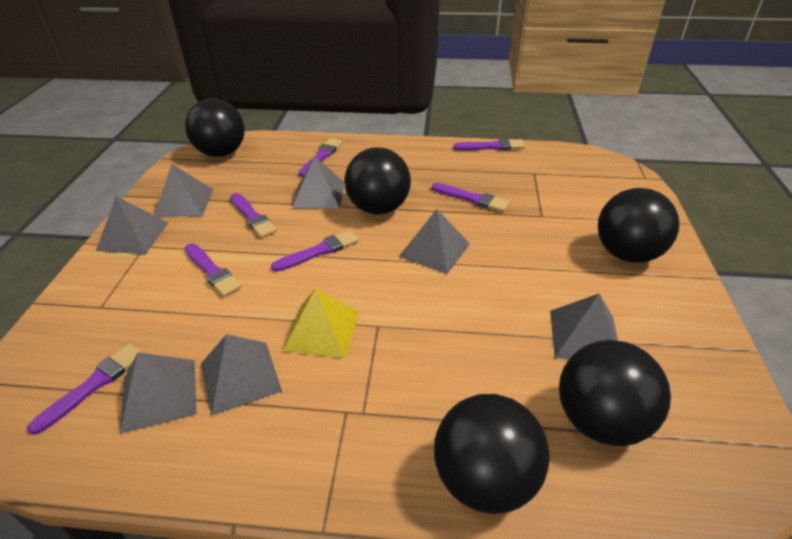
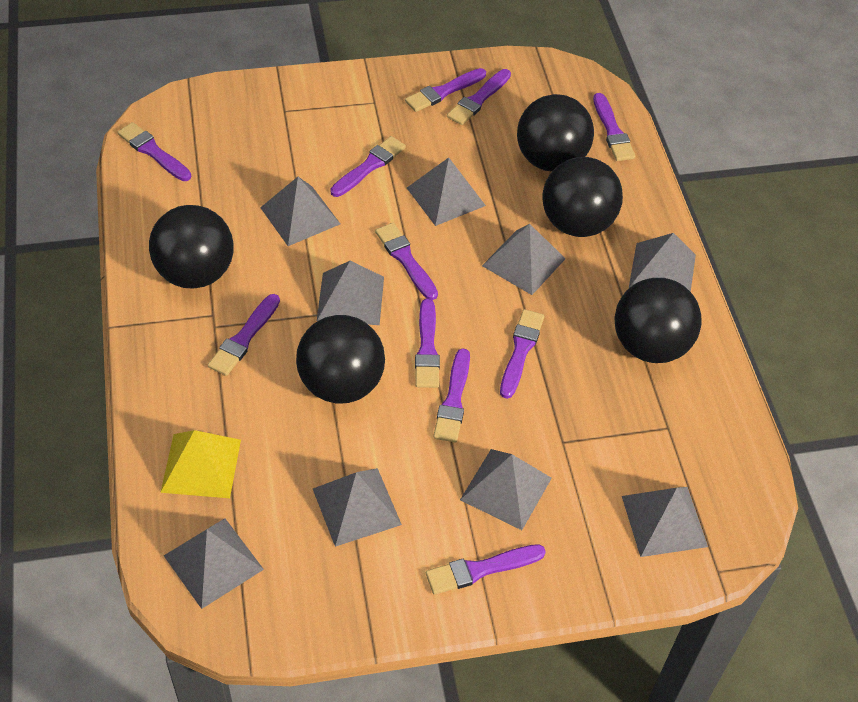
grey pyramid: 7 -> 9
purple brush: 7 -> 11

